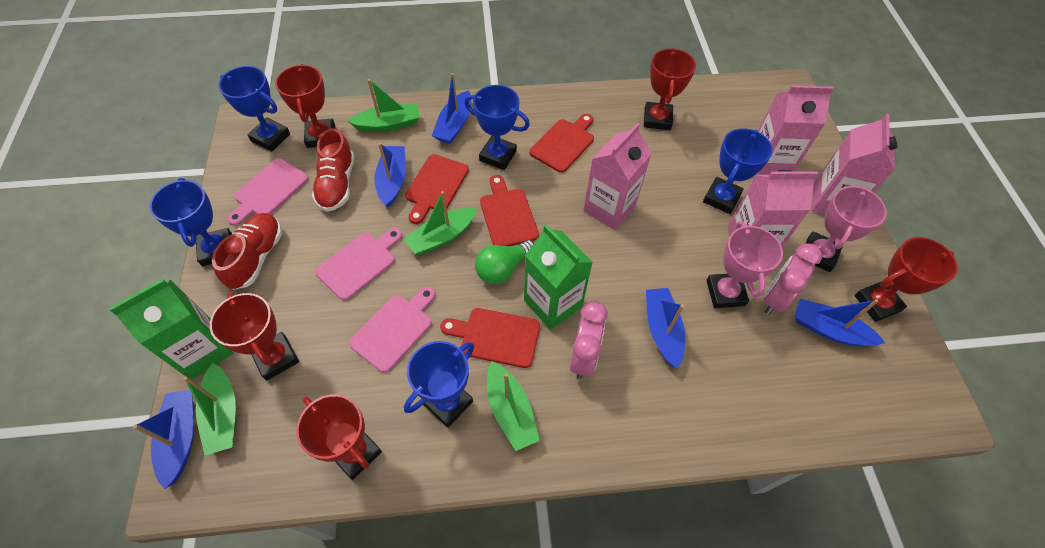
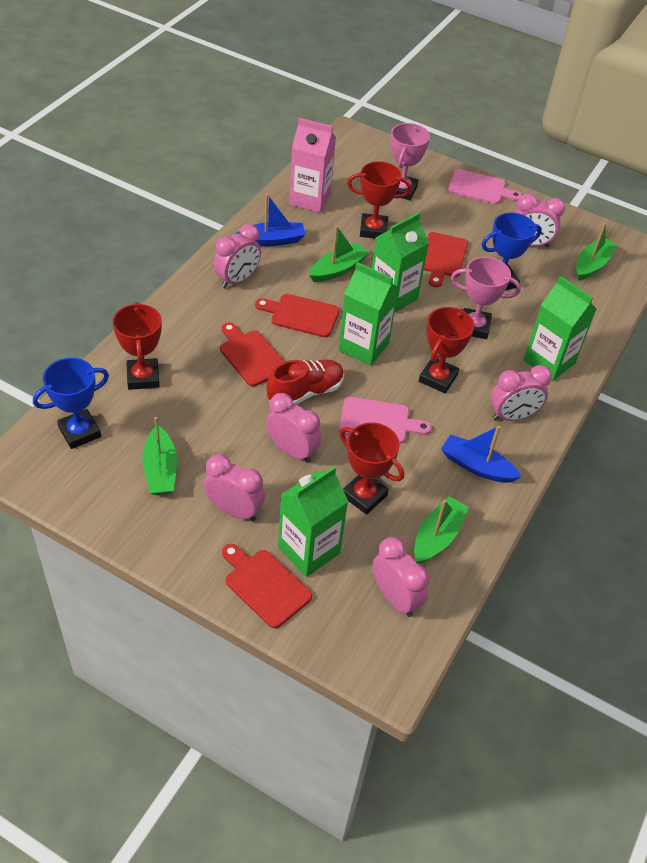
blue boat: 5 -> 2
blue trophy: 5 -> 2
green carton: 2 -> 4
green light bulb: 1 -> 0
pink carton: 4 -> 1
pink clock: 2 -> 6
pink cutting board: 3 -> 2
red shoe: 2 -> 1
red trophy: 5 -> 4

